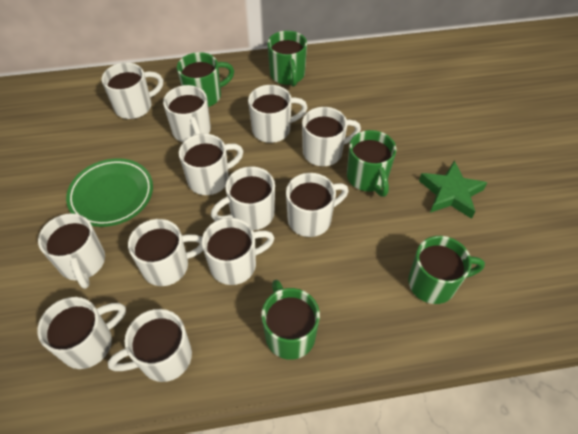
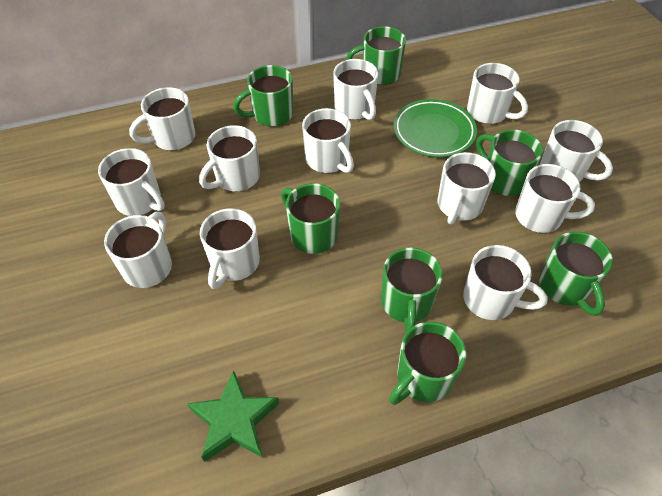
green mug: 5 -> 7

